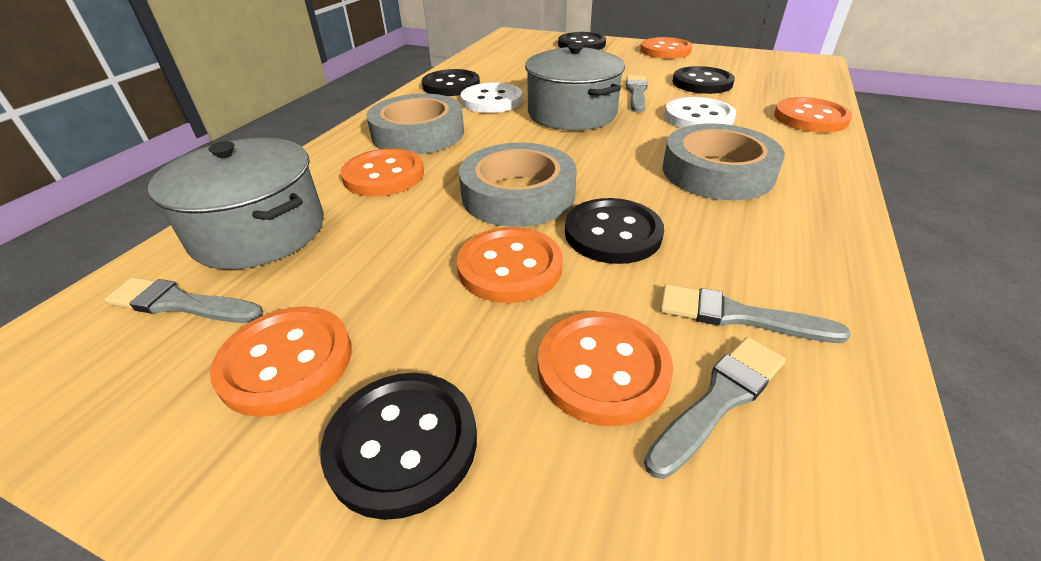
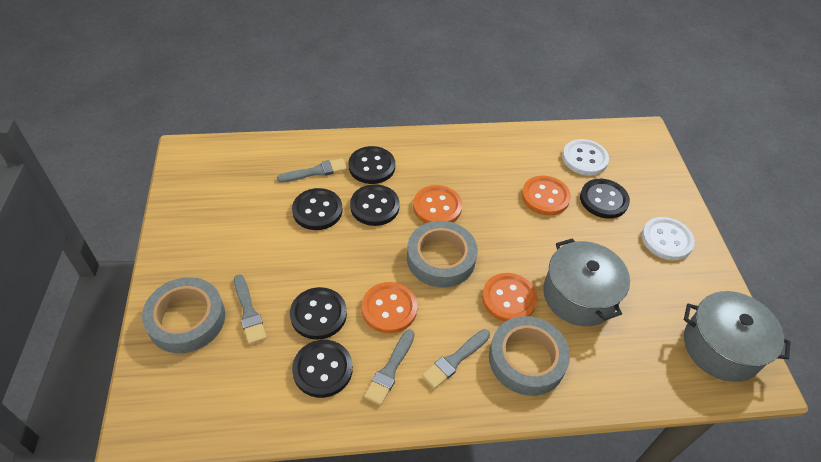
black button: 5 -> 6
orange button: 6 -> 4

